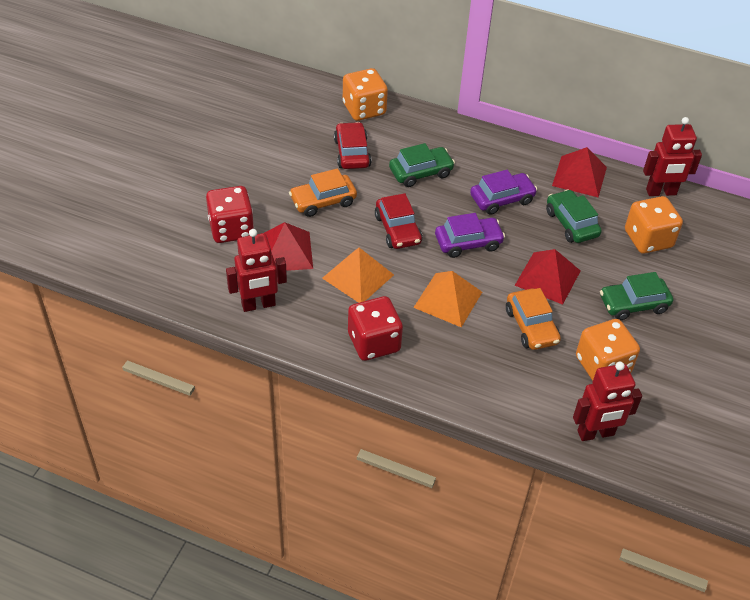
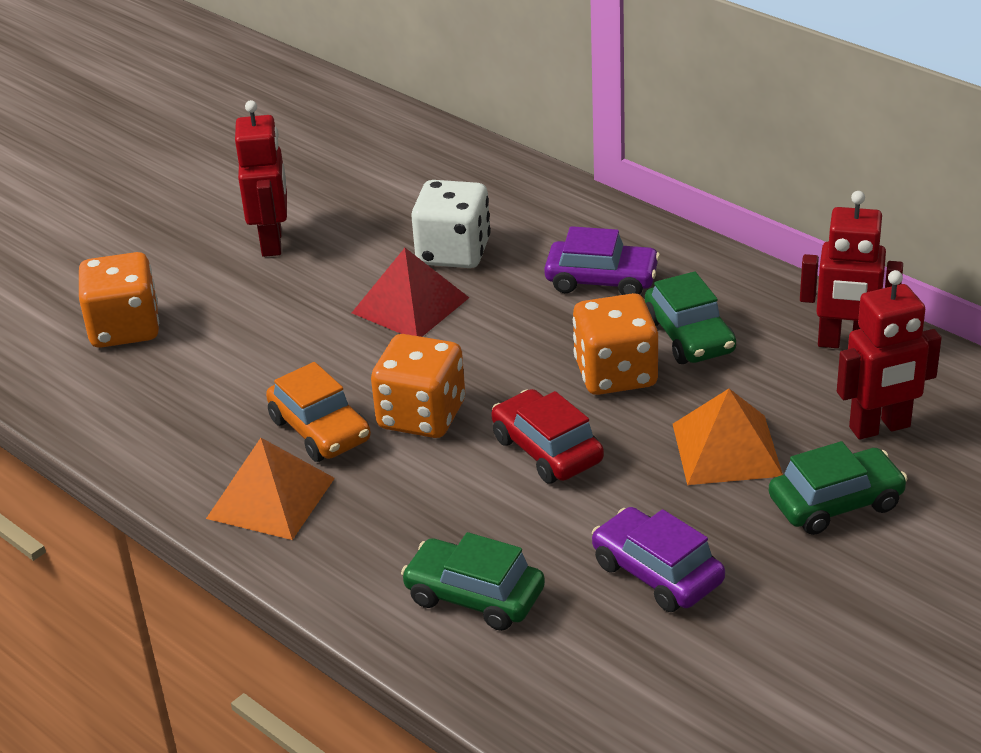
orange car: 2 -> 1
red car: 2 -> 1
red dice: 2 -> 0
red pyramid: 3 -> 1
white dice: 0 -> 1

